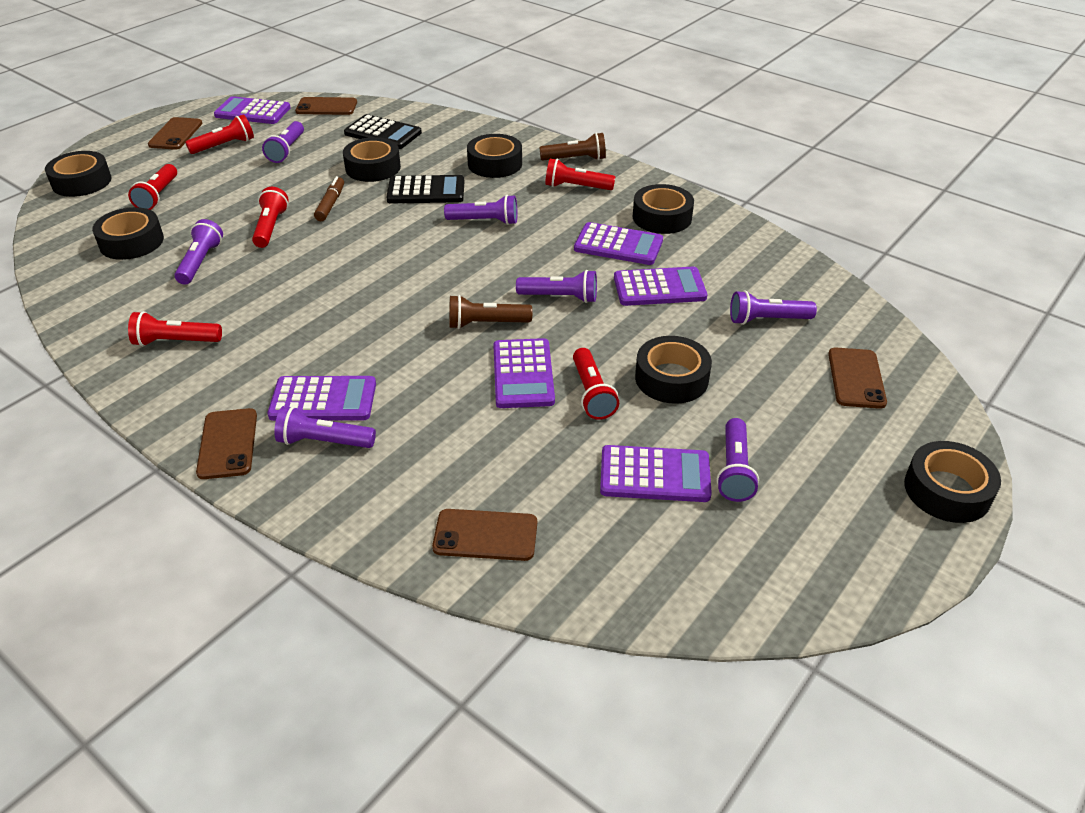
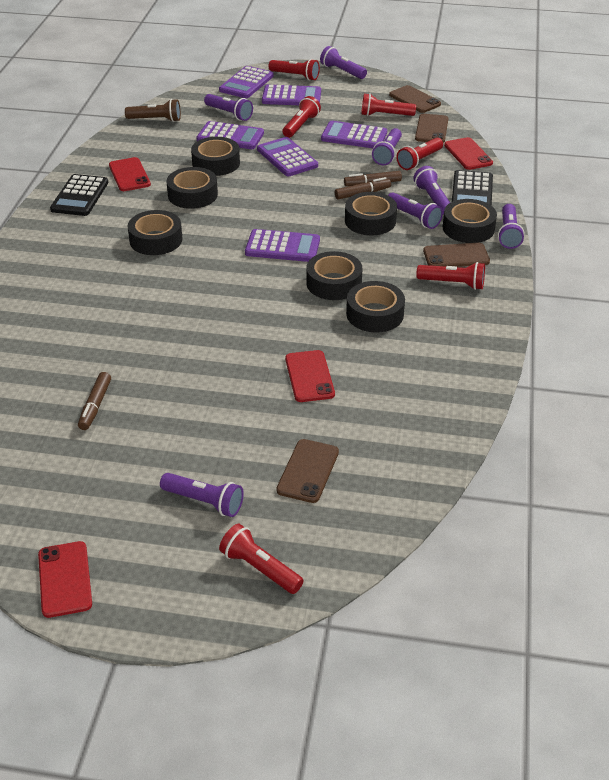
brown flashlight: 2 -> 1
brown marker: 1 -> 3
brown phone: 5 -> 4
red phone: 0 -> 4

